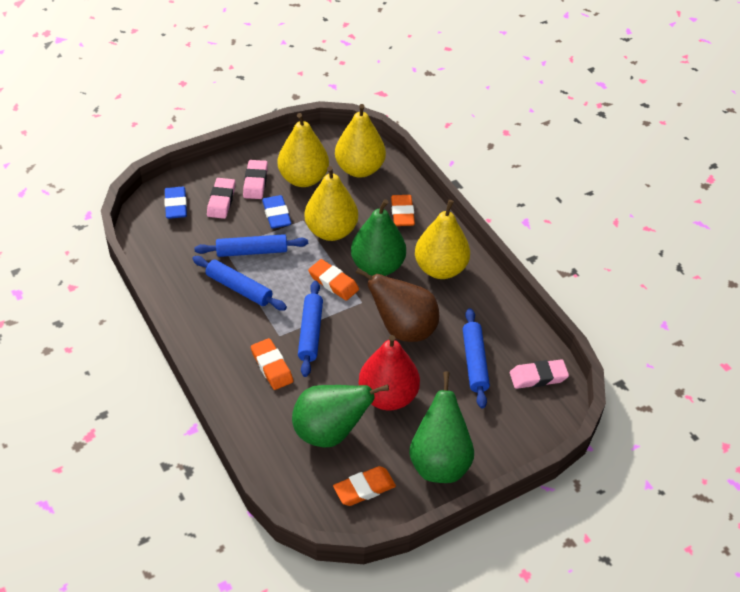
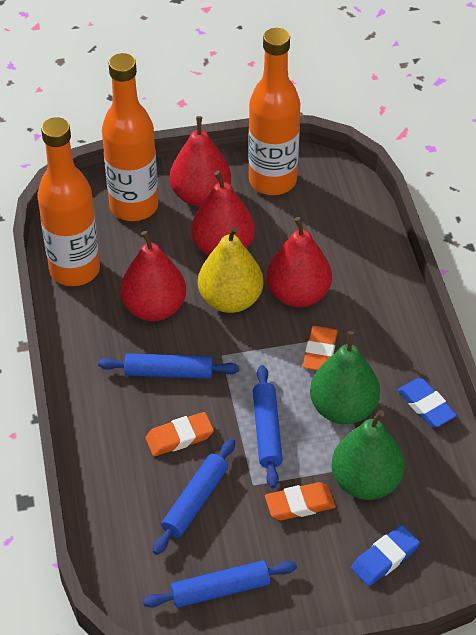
brown pear: 1 -> 0
green pear: 3 -> 2
orange bottle: 0 -> 3
orange eraser: 4 -> 3
pink eraser: 3 -> 0
red pear: 1 -> 4
yellow pear: 4 -> 1

